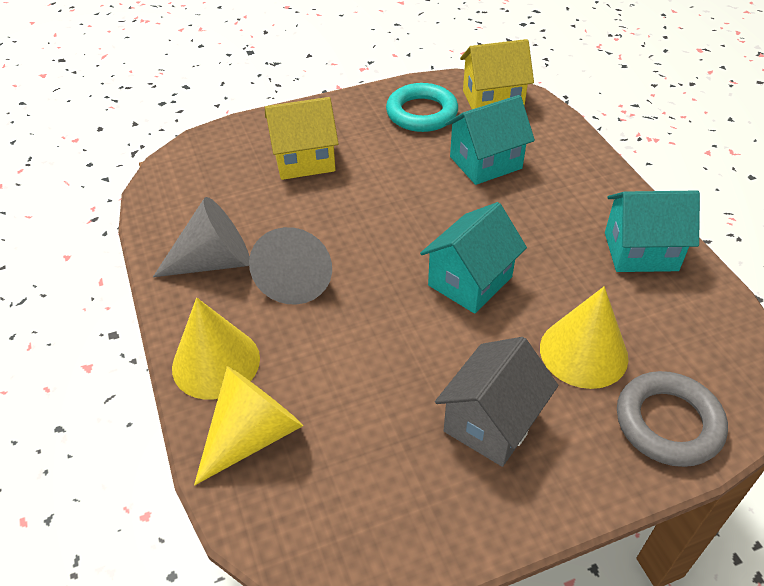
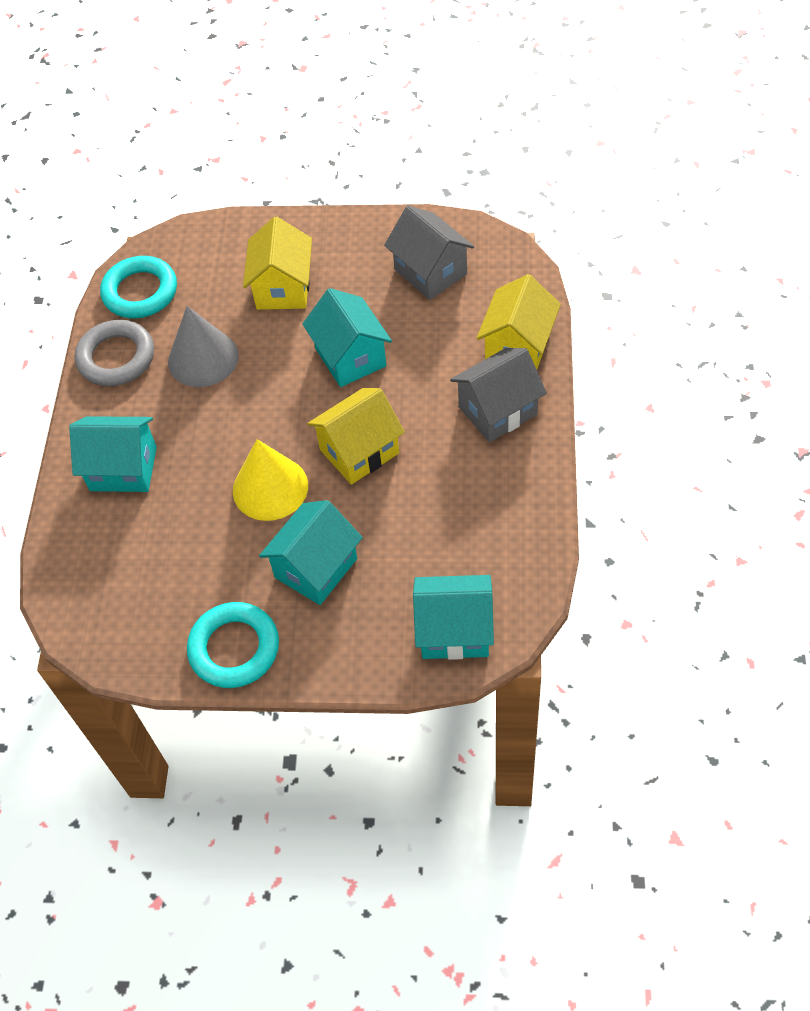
grey cone: 2 -> 1
grey house: 1 -> 2
turquoise house: 3 -> 4
turquoise ring: 1 -> 2
yellow cone: 3 -> 1
yellow house: 2 -> 3

